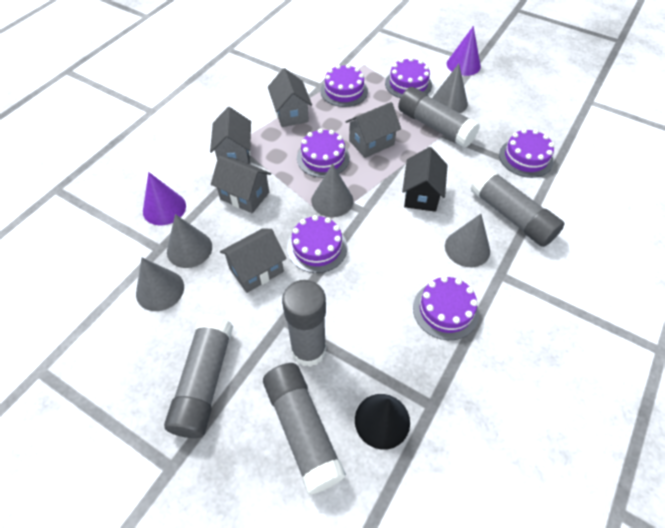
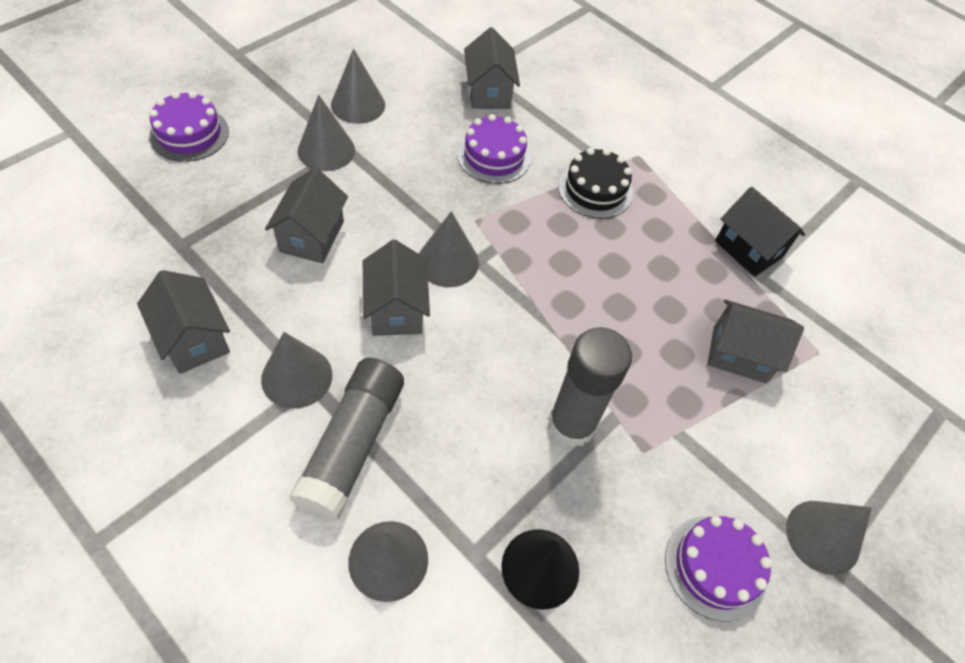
black cake: 0 -> 1
grey cone: 5 -> 6
grey glue stick: 5 -> 2
purple cake: 6 -> 3
purple cone: 2 -> 0

